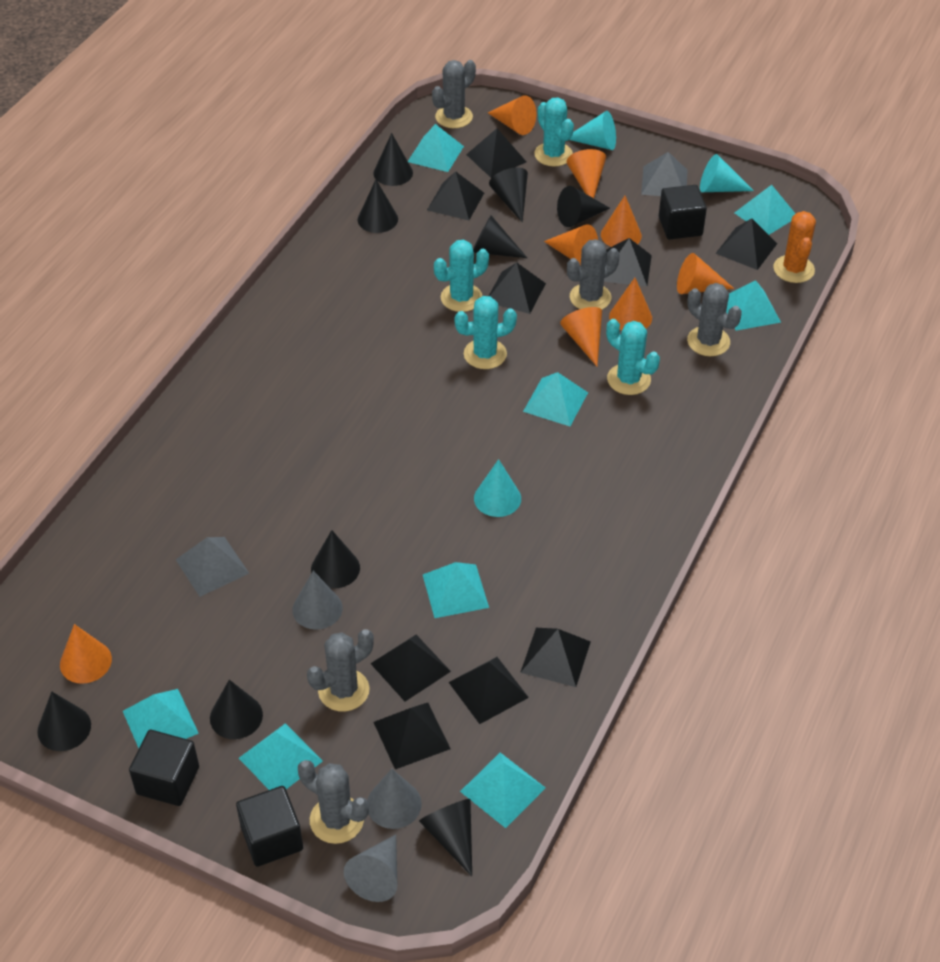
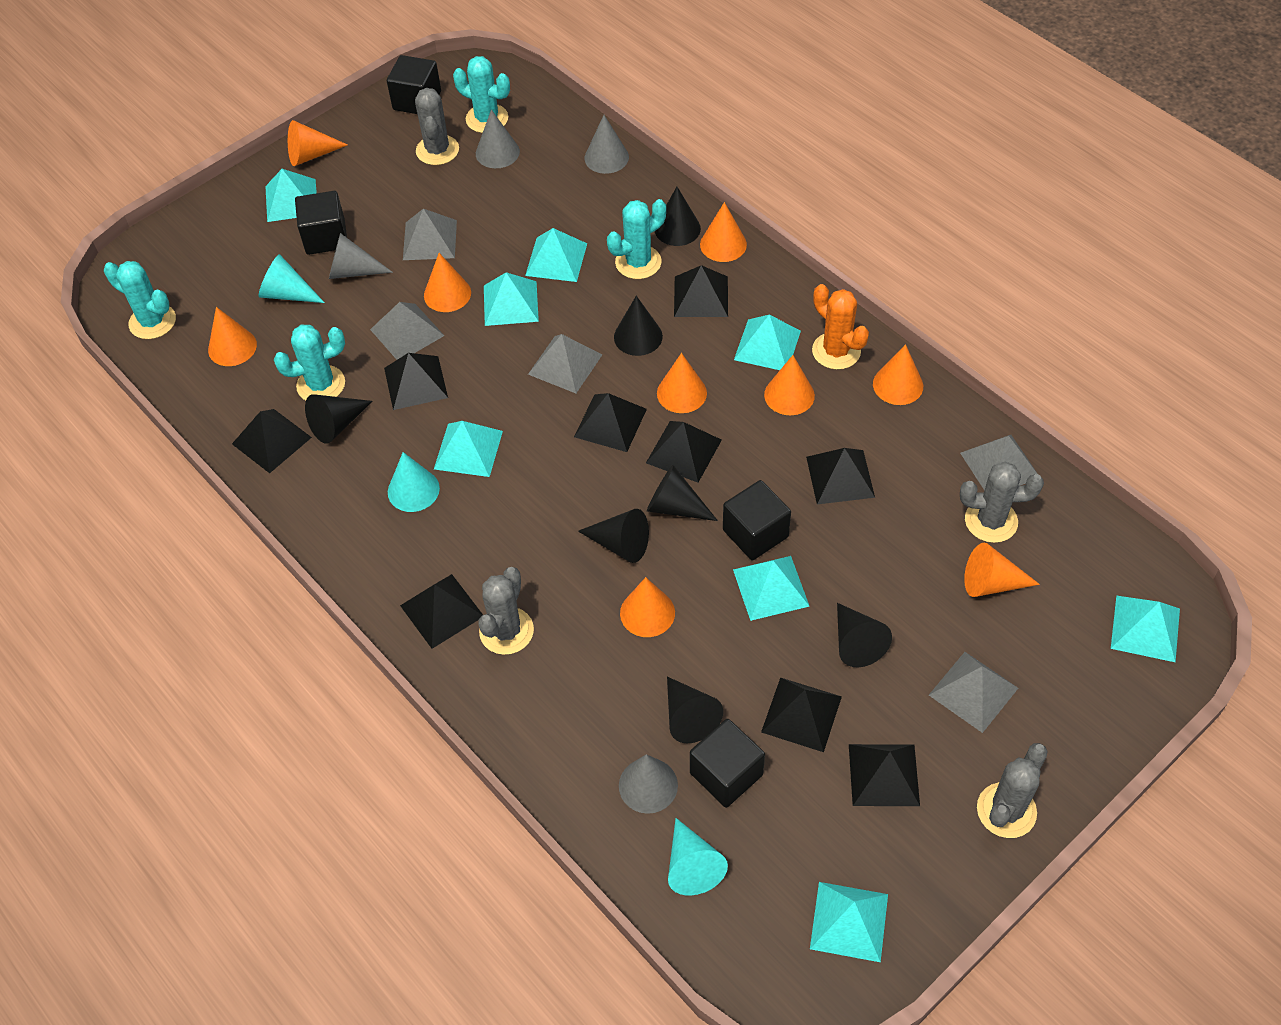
black cone: 9 -> 7
black cube: 3 -> 4
grey cactus: 5 -> 4
grey cone: 3 -> 4
grey pyramid: 2 -> 5
orange cone: 8 -> 9

